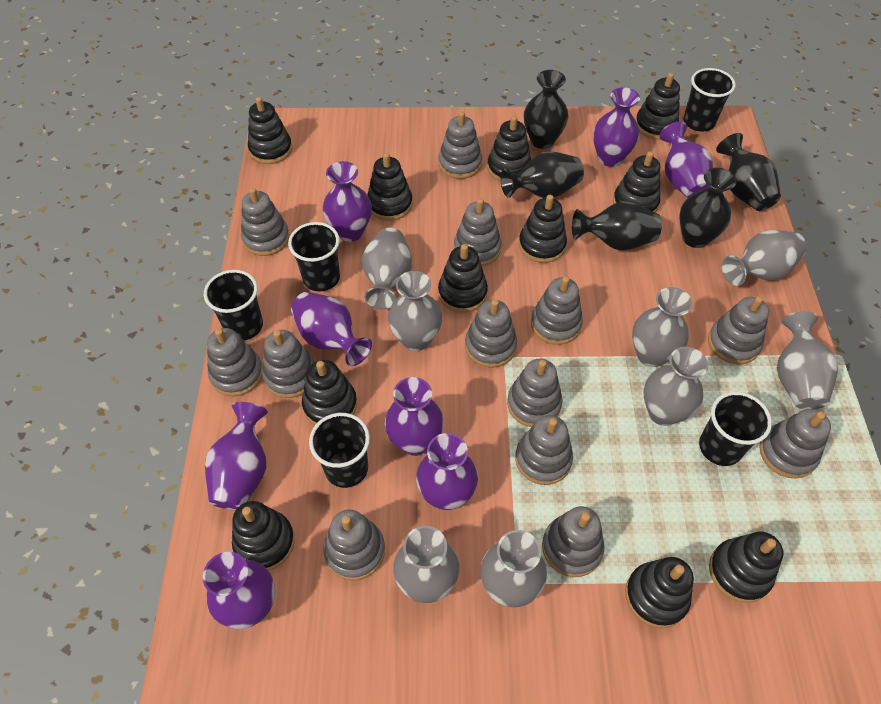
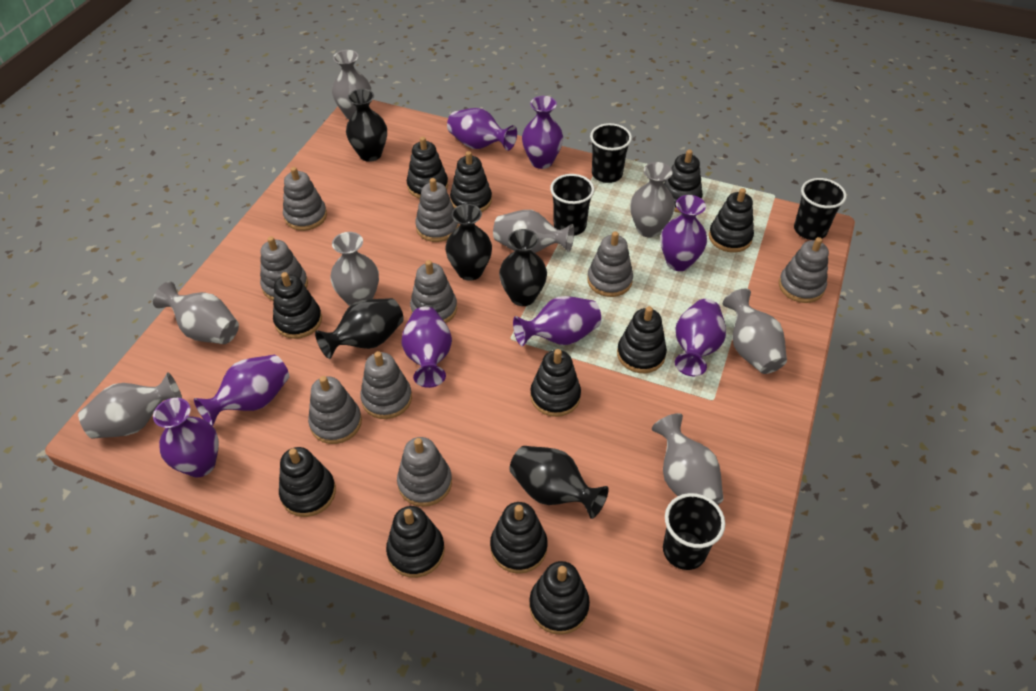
black cup: 5 -> 4
grey stacking toy: 13 -> 9

